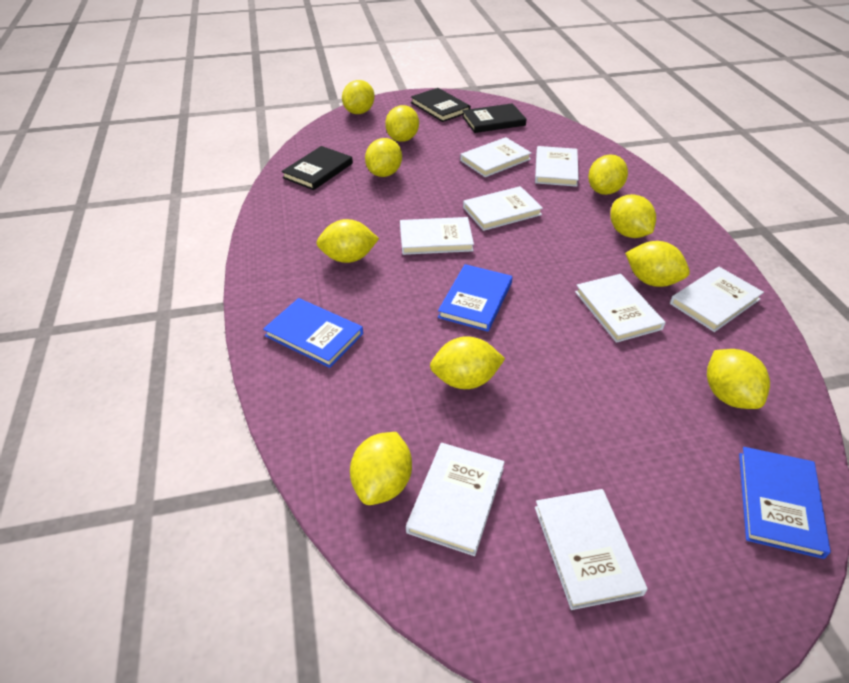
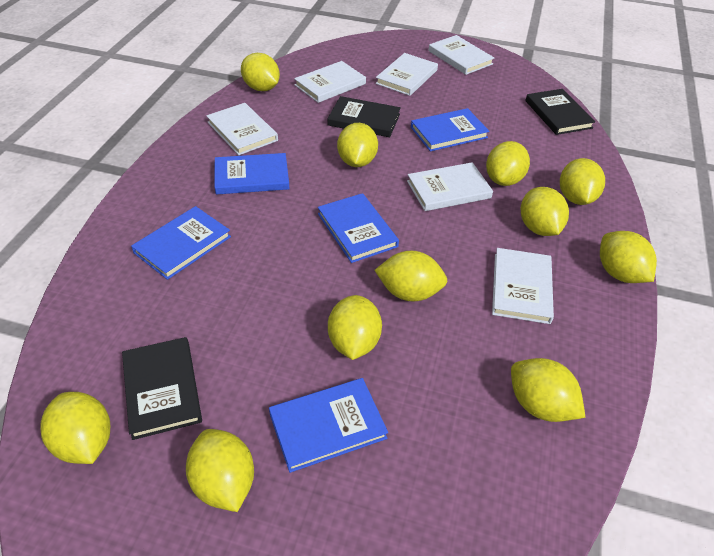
blue book: 3 -> 5
white book: 8 -> 6
yellow lemon: 10 -> 11

